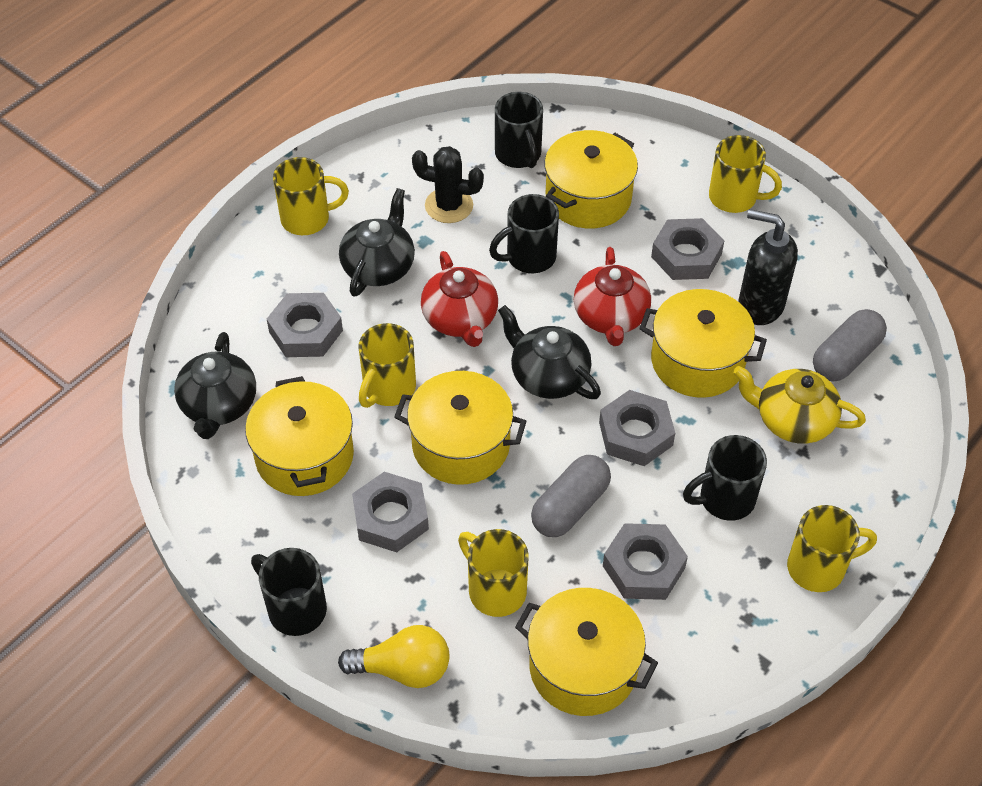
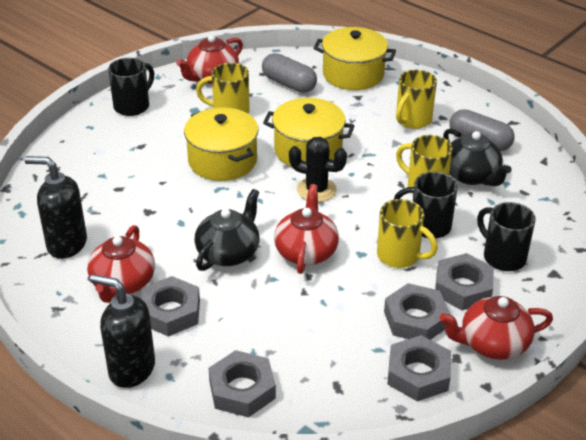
black mug: 4 -> 3
black soap dispenser: 1 -> 2
black teapot: 3 -> 2
red teapot: 2 -> 4
yellow light bulb: 1 -> 0
yellow mug: 5 -> 4
yellow pot: 5 -> 3
yellow teapot: 1 -> 0

